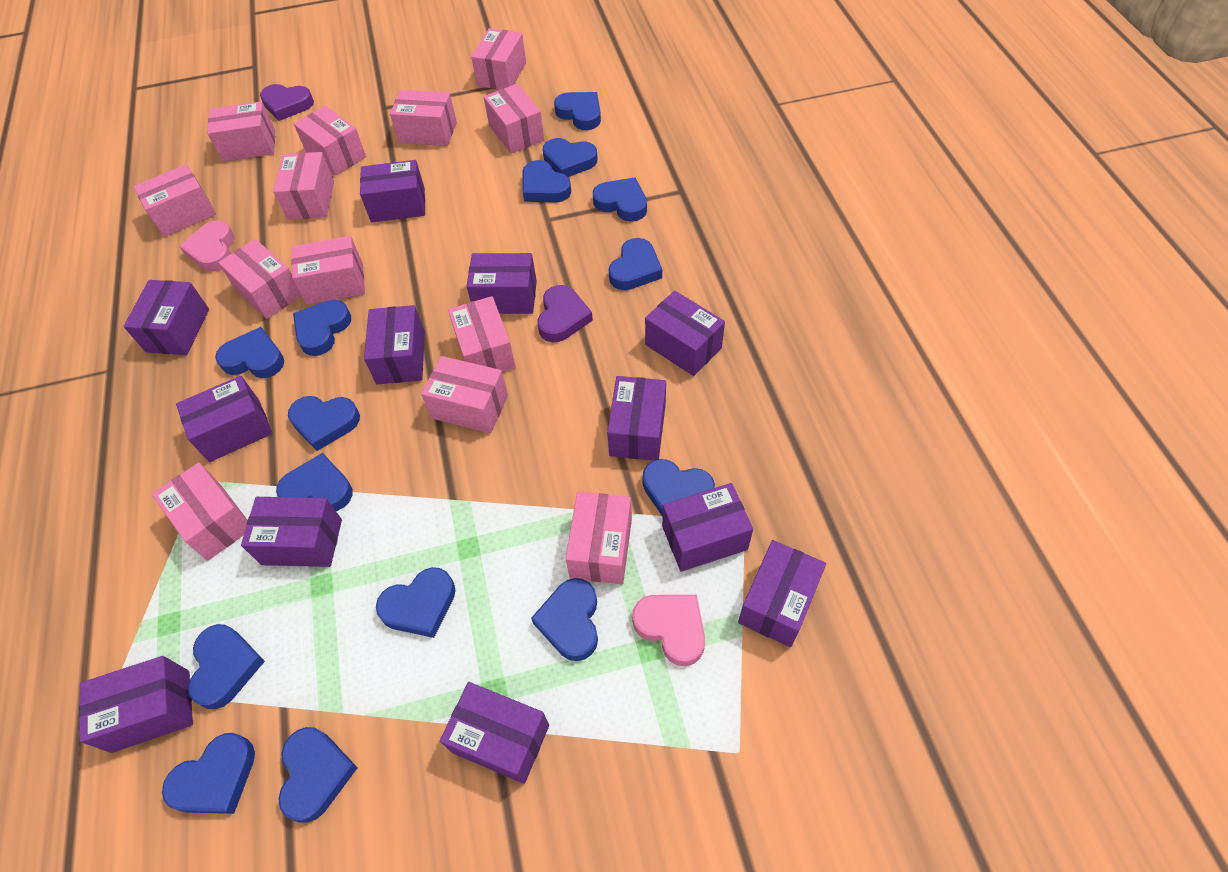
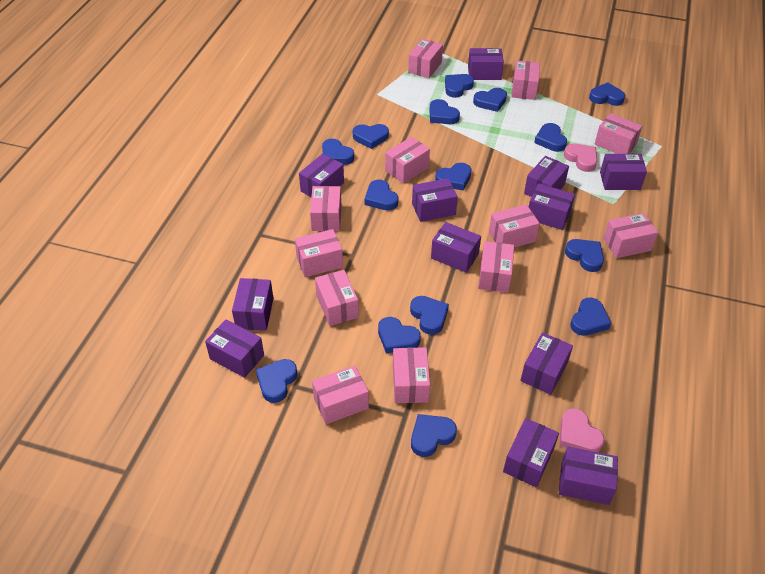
pink box: 13 -> 12
purple heart: 2 -> 0

